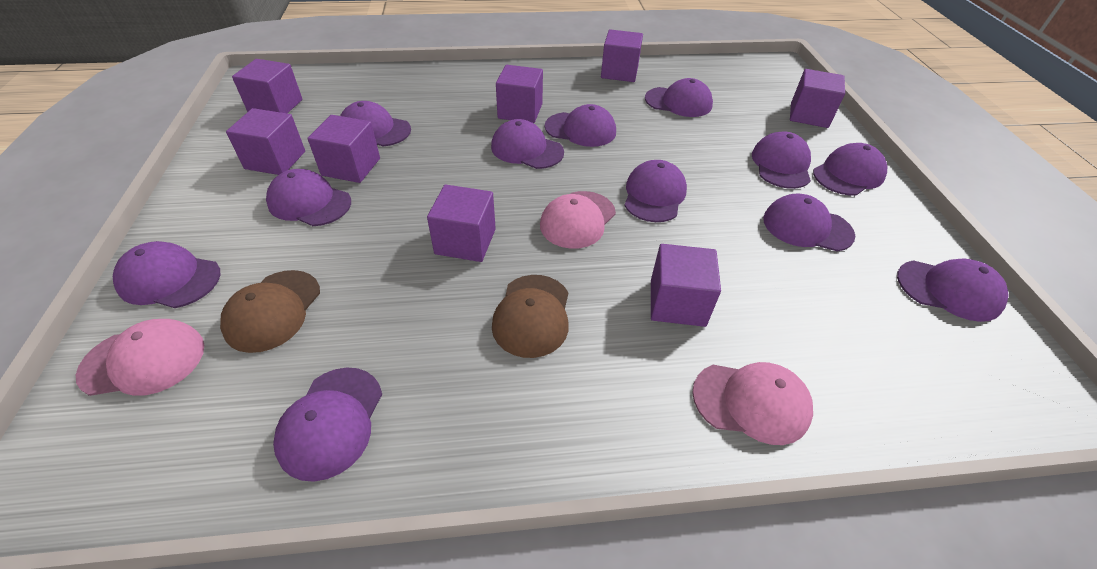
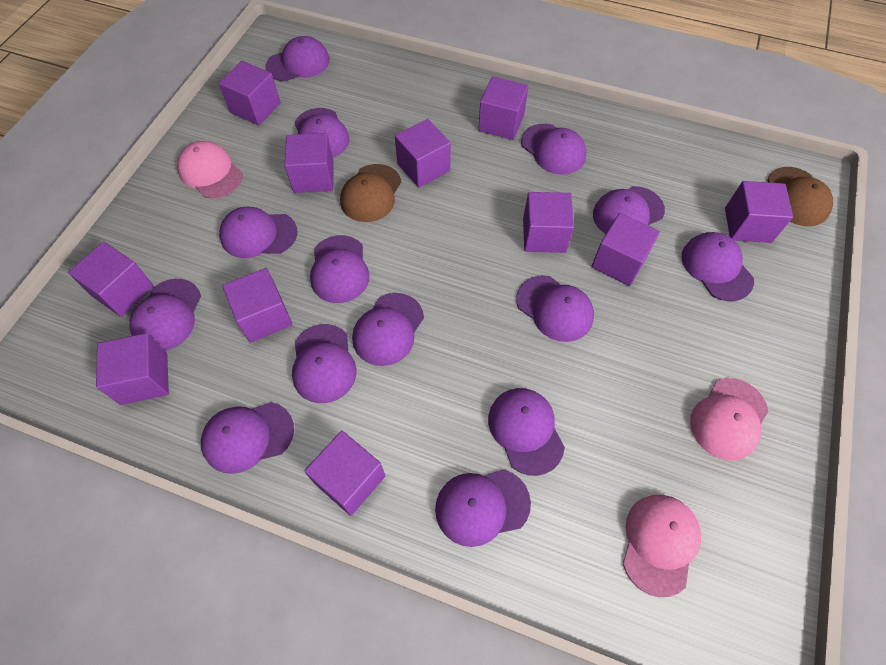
purple cap: 12 -> 14
purple cube: 8 -> 11

